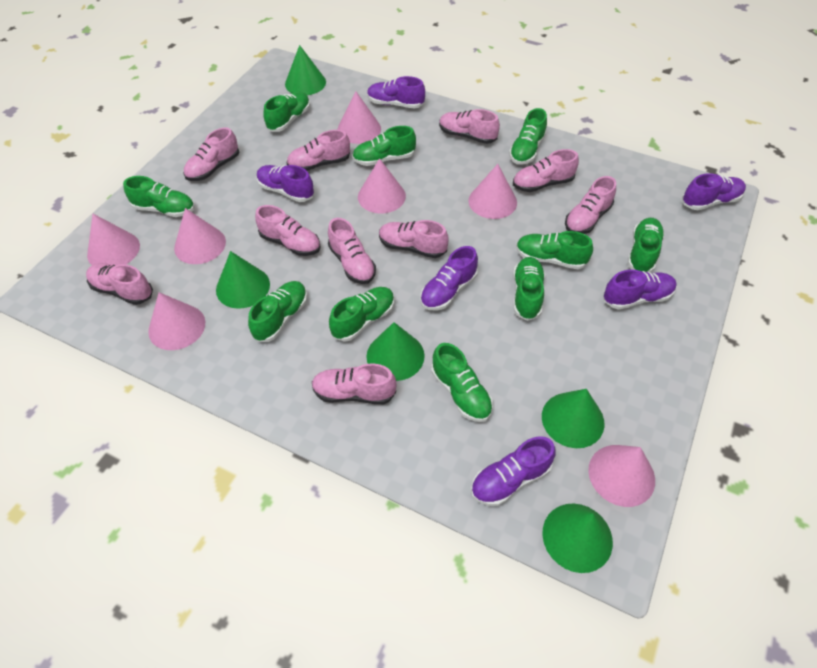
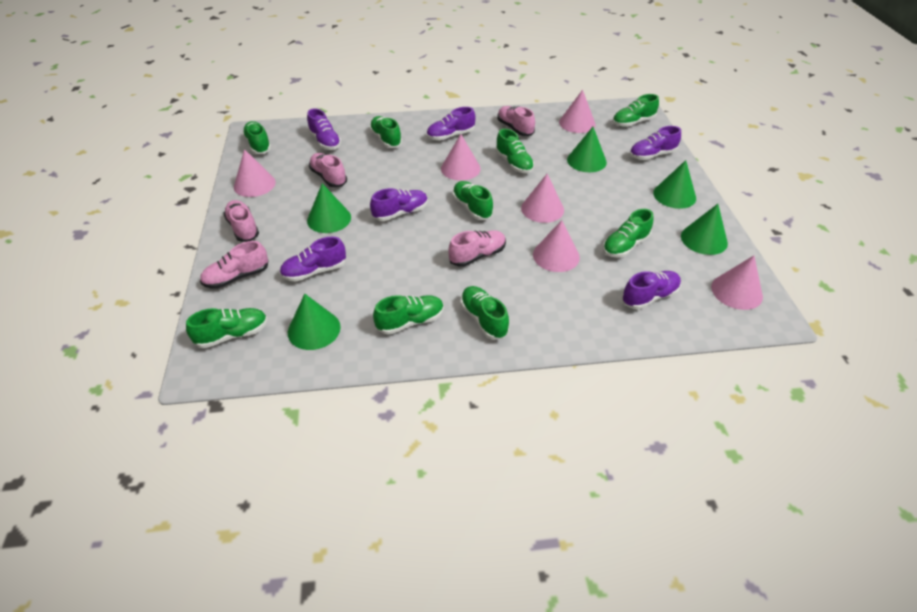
green shoe: 10 -> 9
pink cone: 7 -> 6
pink shoe: 10 -> 5

